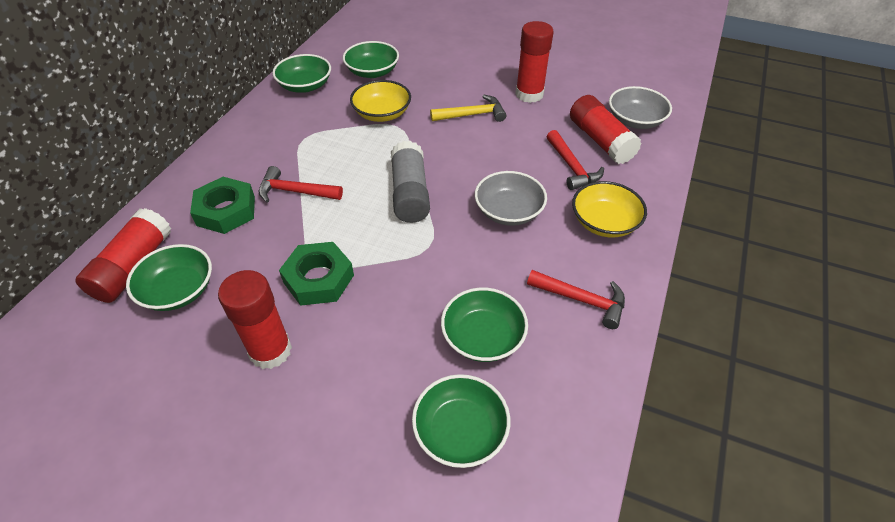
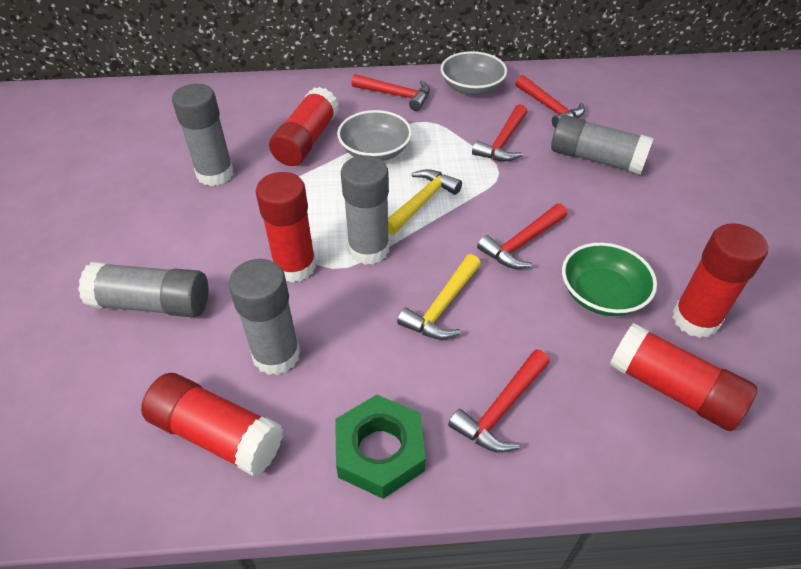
green bowl: 5 -> 1
green nut: 2 -> 1
grey glue stick: 1 -> 5
red glue stick: 4 -> 5
red hammer: 3 -> 5
yellow bowl: 2 -> 0
yellow hammer: 1 -> 2

